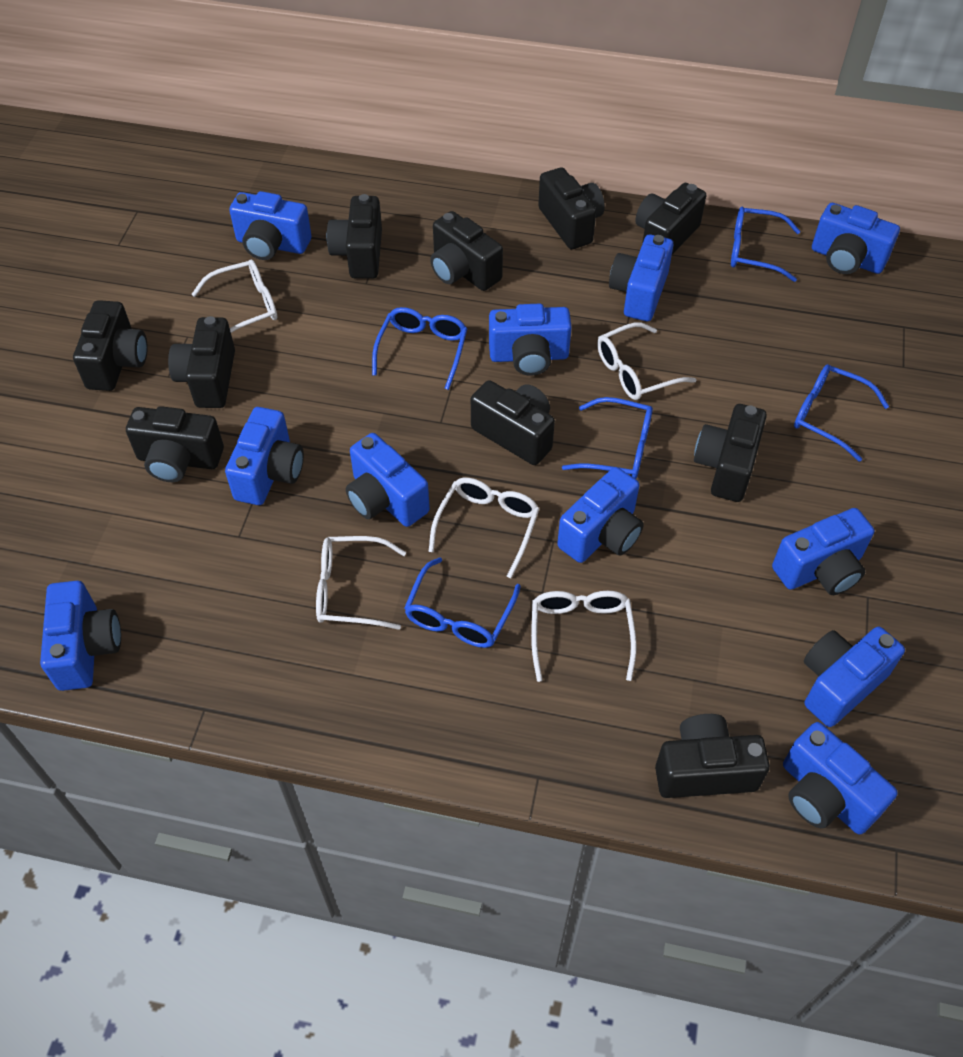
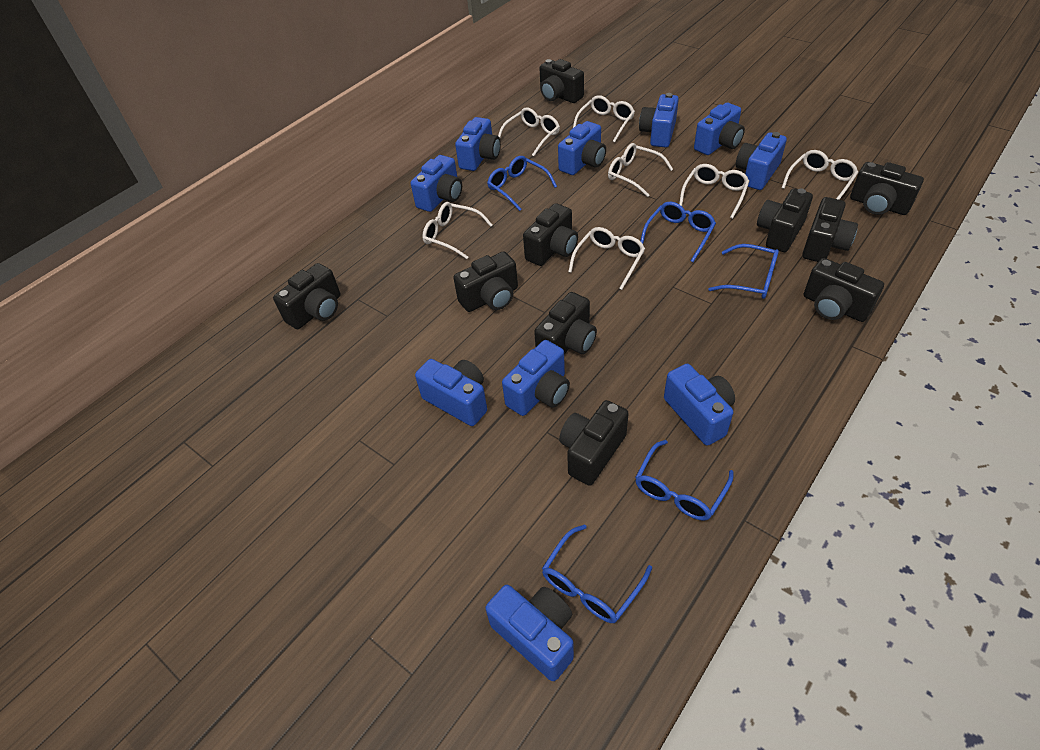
blue camera: 11 -> 10
white glasses: 5 -> 7

